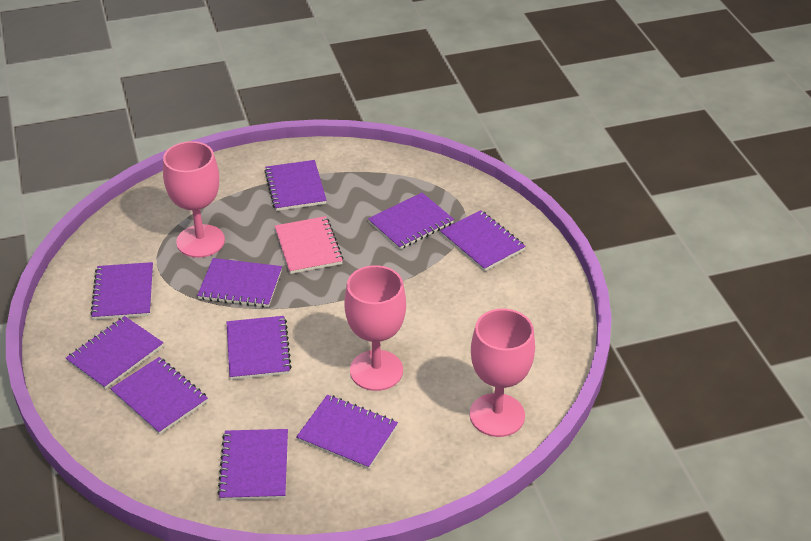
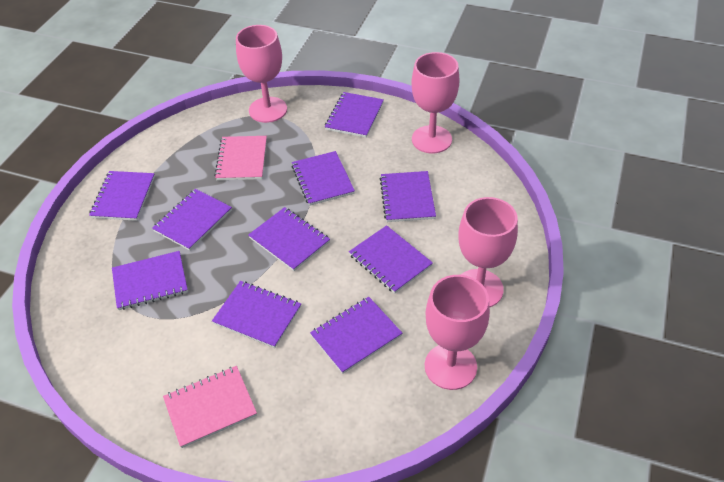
pink goblet: 3 -> 4
pink notebook: 1 -> 2

